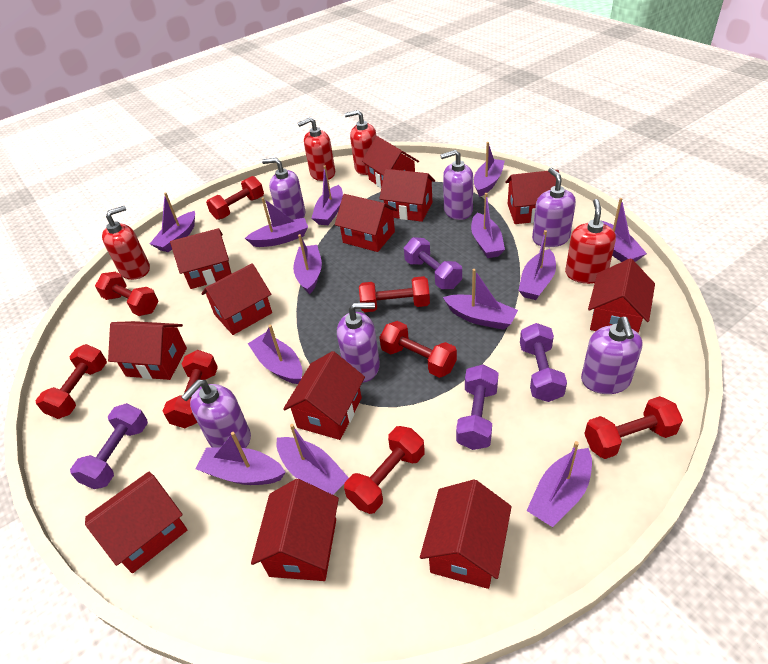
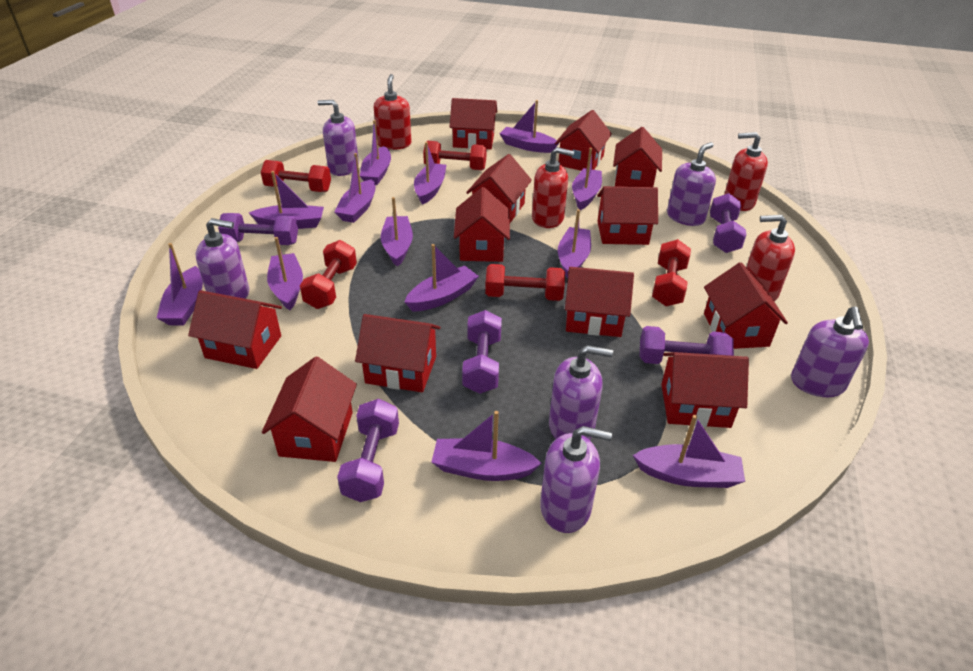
purple dumbbell: 4 -> 5
red dumbbell: 8 -> 5

